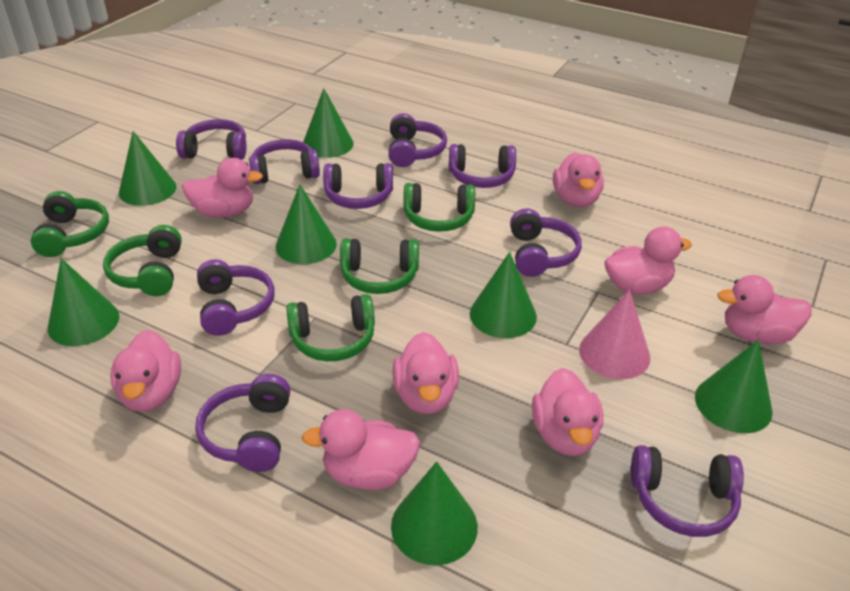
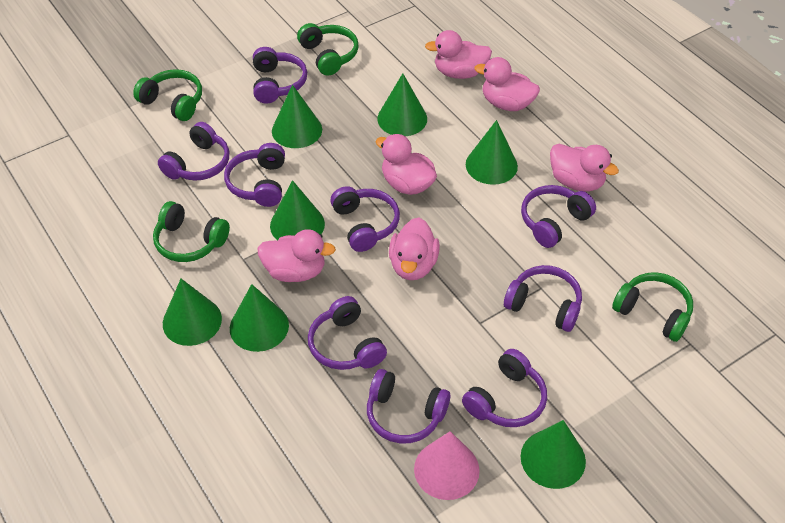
green headphones: 5 -> 4
pink duck: 8 -> 6

